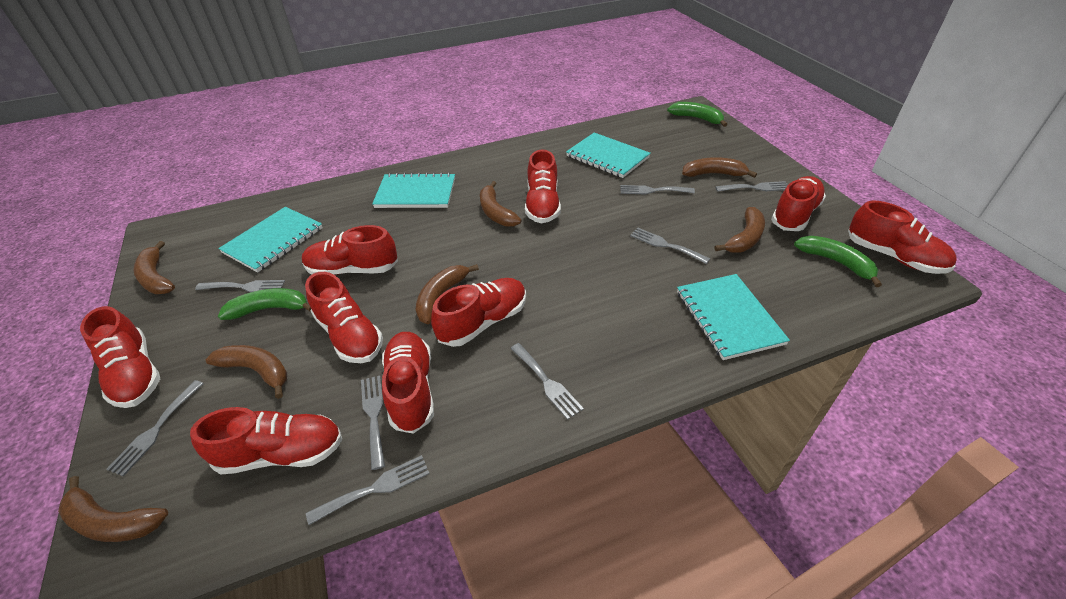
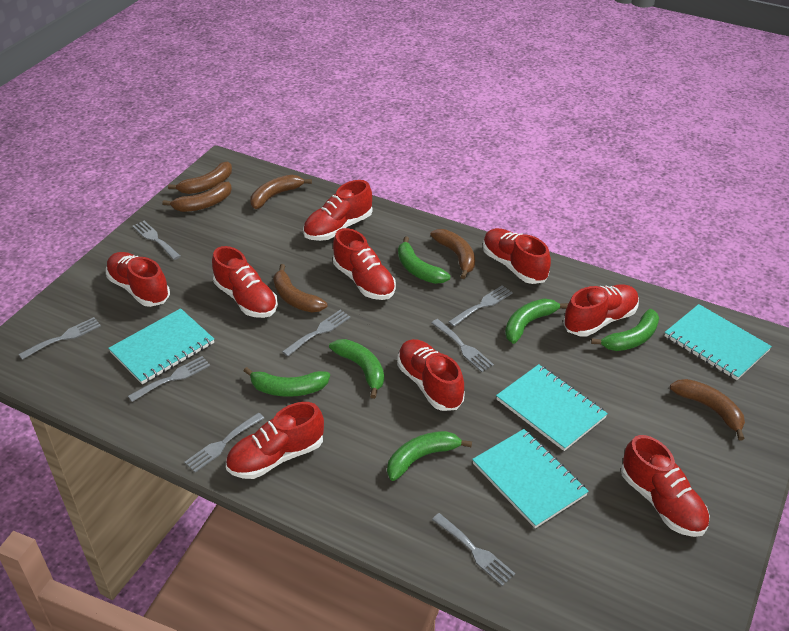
brown banana: 7 -> 6
green banana: 3 -> 6

